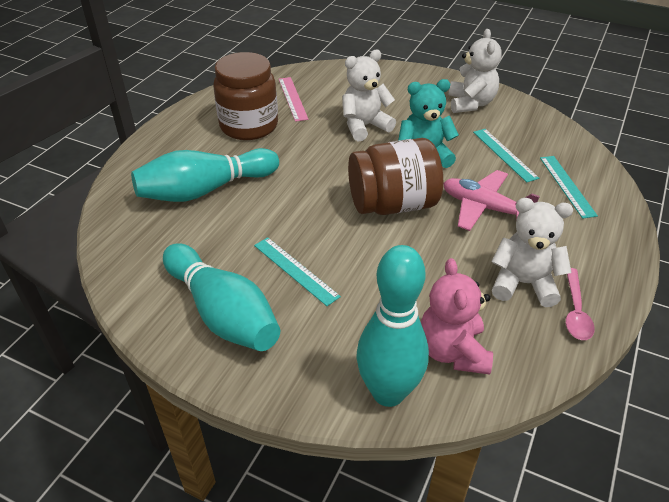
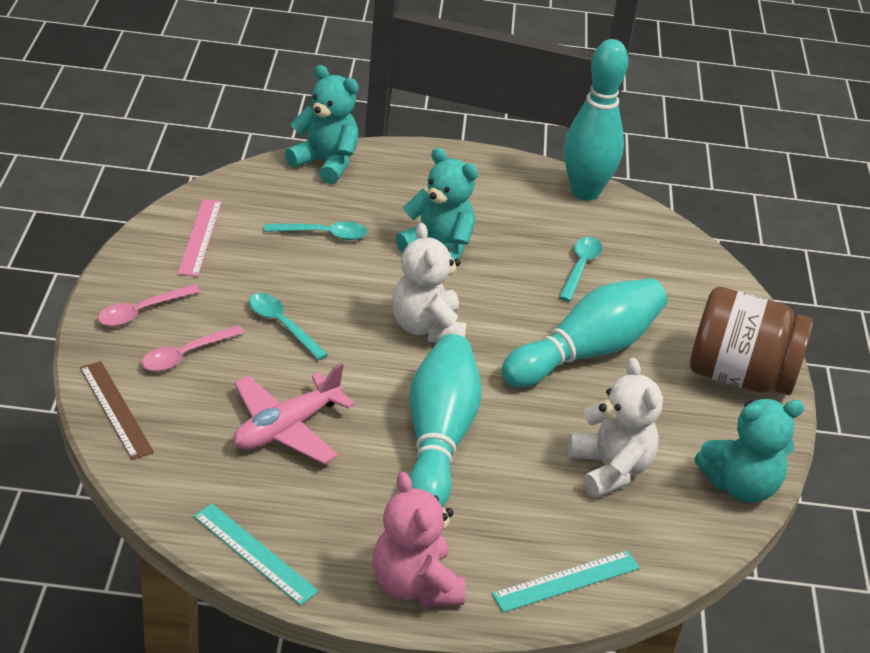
brown jar: 2 -> 1
brown ruler: 0 -> 1
pink spoon: 1 -> 2
turquoise ruler: 3 -> 2
turquoise spoon: 0 -> 3
turquoise teddy bear: 1 -> 3
white teddy bear: 3 -> 2

